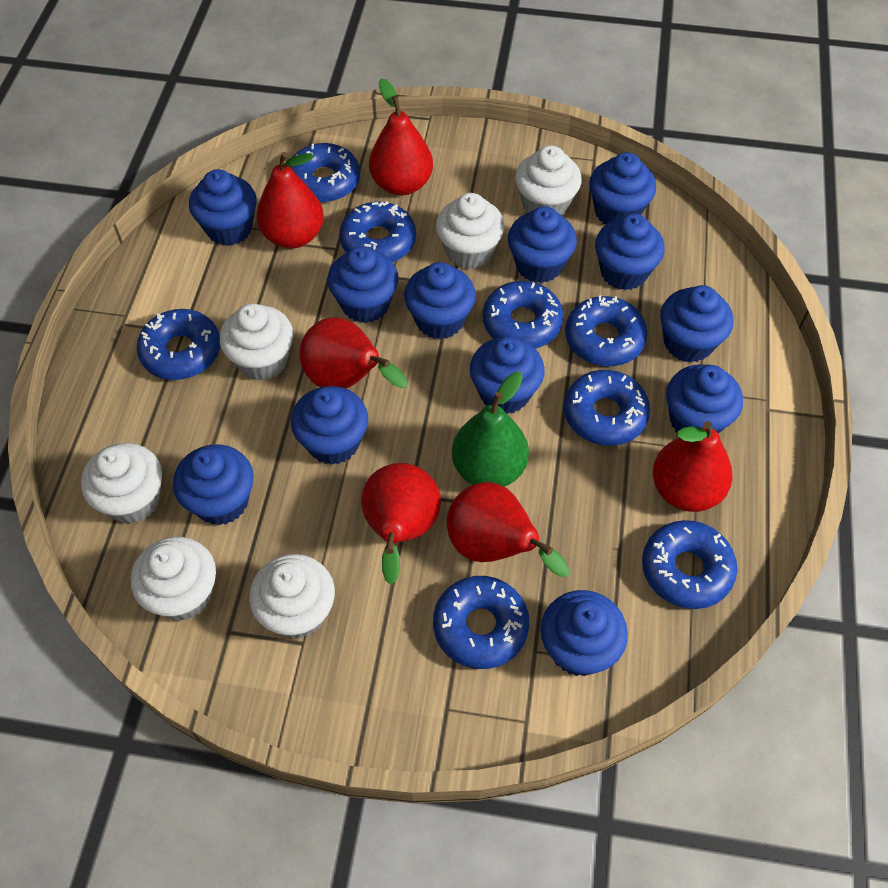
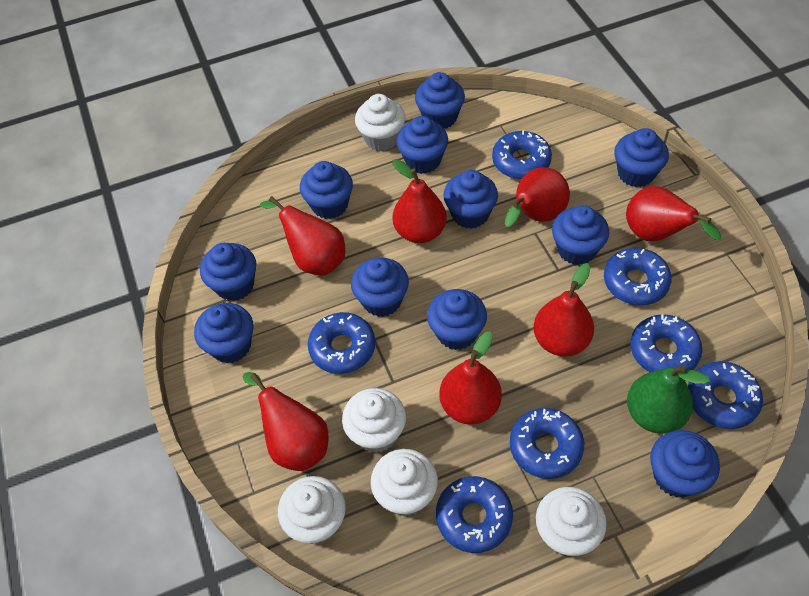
blue cupcake: 12 -> 11
blue donut: 8 -> 7
red pear: 6 -> 7
white cupcake: 6 -> 5

